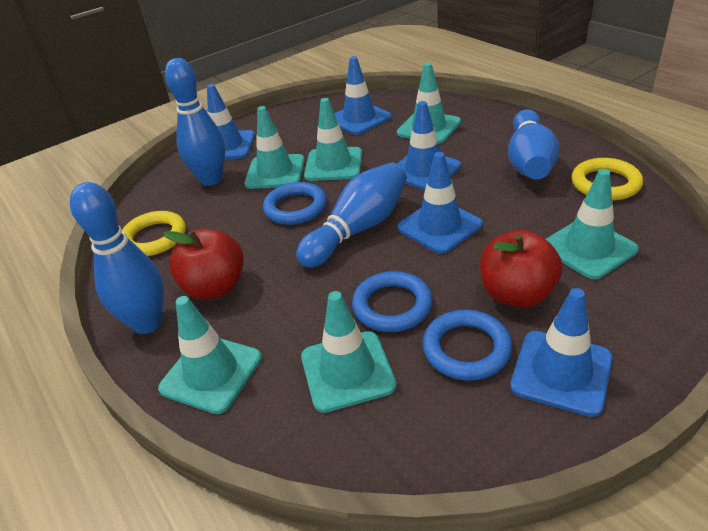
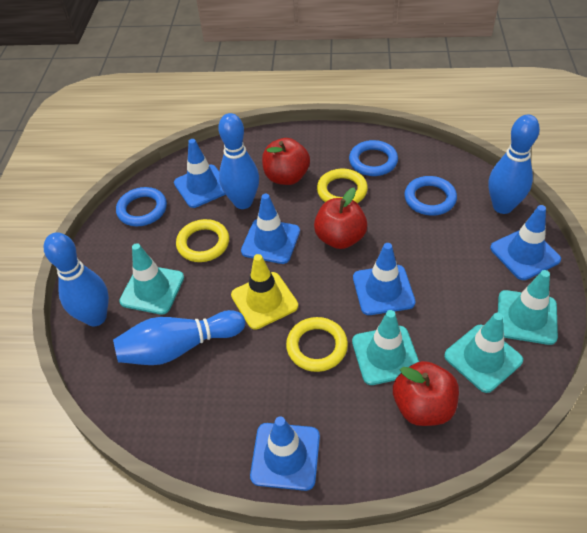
red apple: 2 -> 3
turquoise traffic cone: 6 -> 4
yellow ring: 2 -> 3
yellow traffic cone: 0 -> 1

